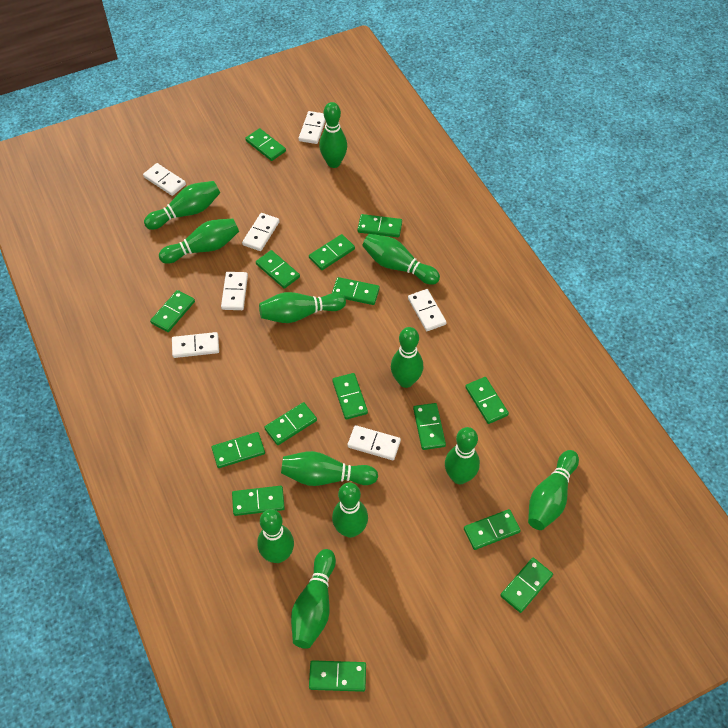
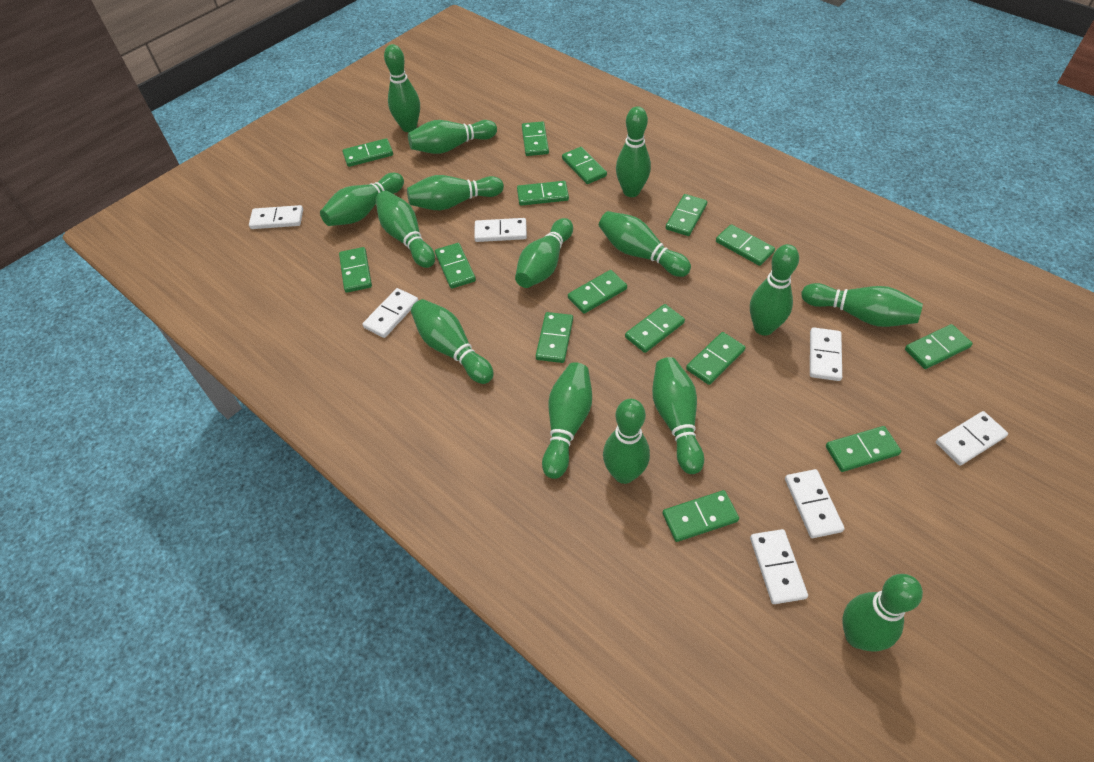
green bowling pin: 12 -> 15

